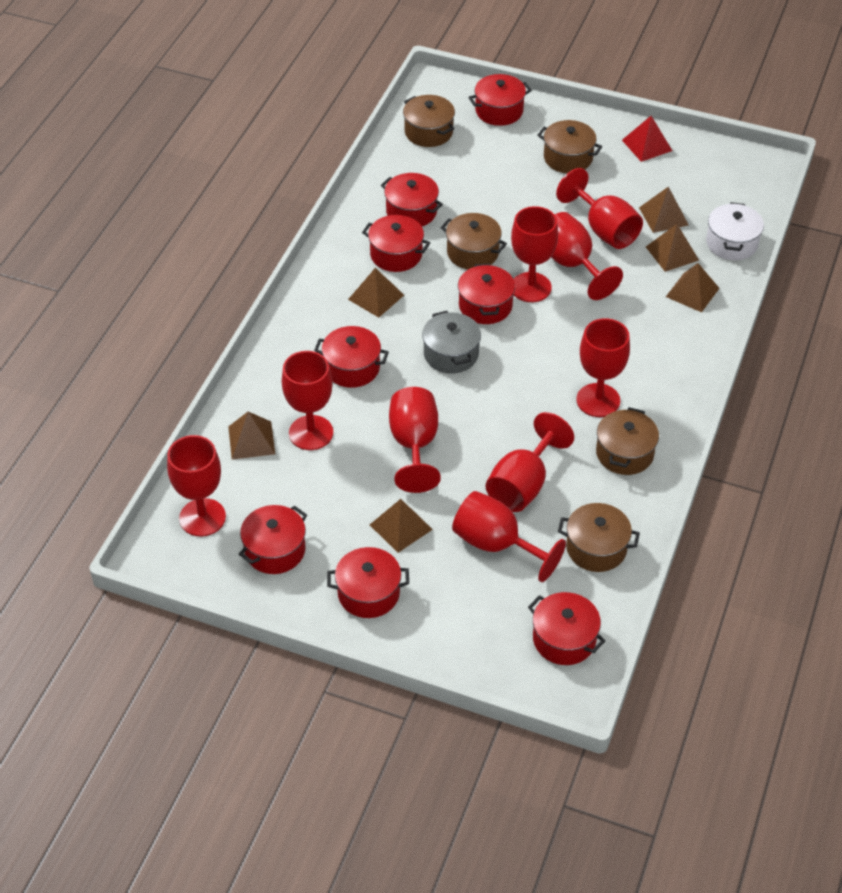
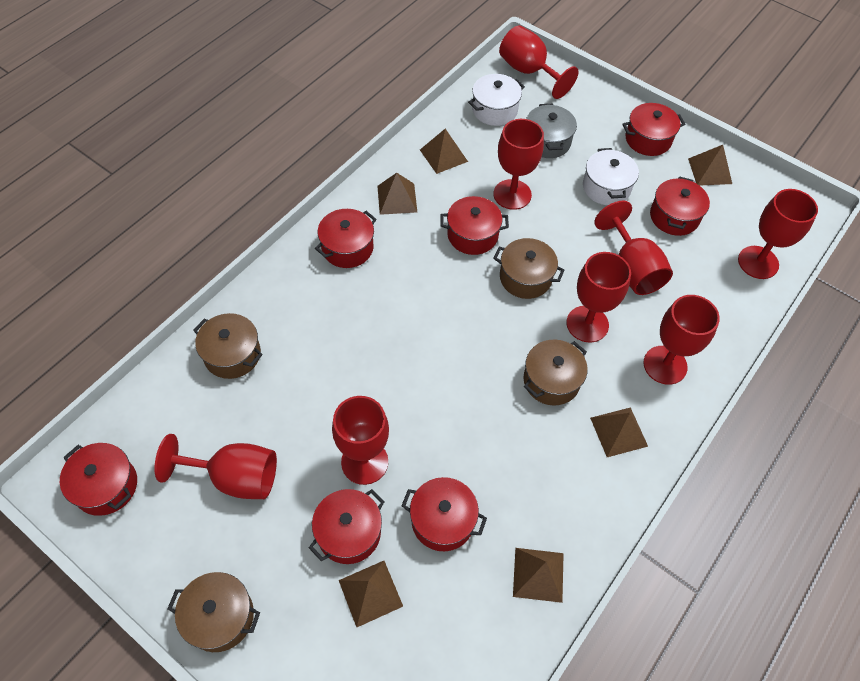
brown pot: 5 -> 4
red goblet: 9 -> 8
red pot: 8 -> 7
red pyramid: 1 -> 0
white pot: 1 -> 2

